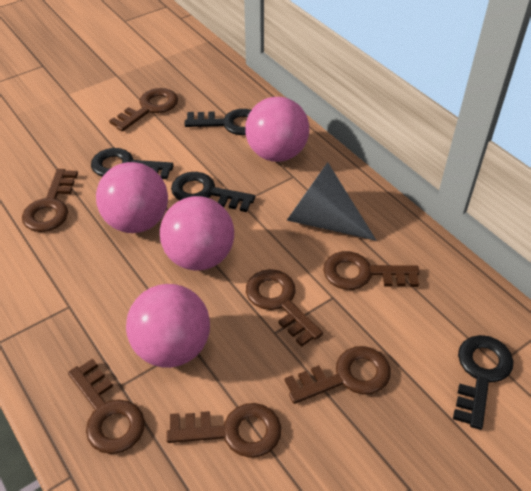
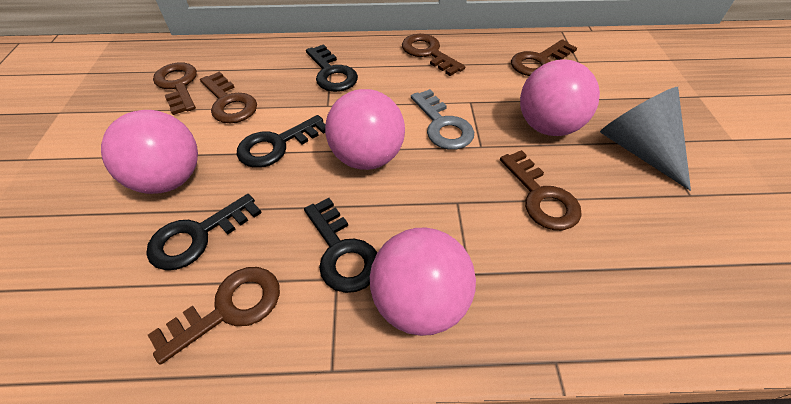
brown key: 7 -> 6
grey key: 0 -> 1

